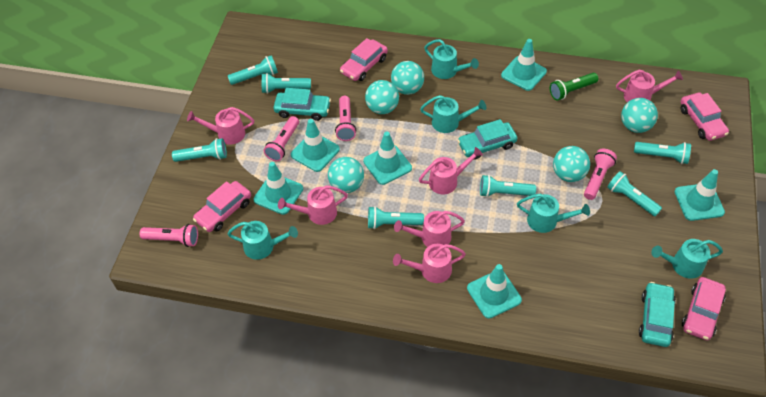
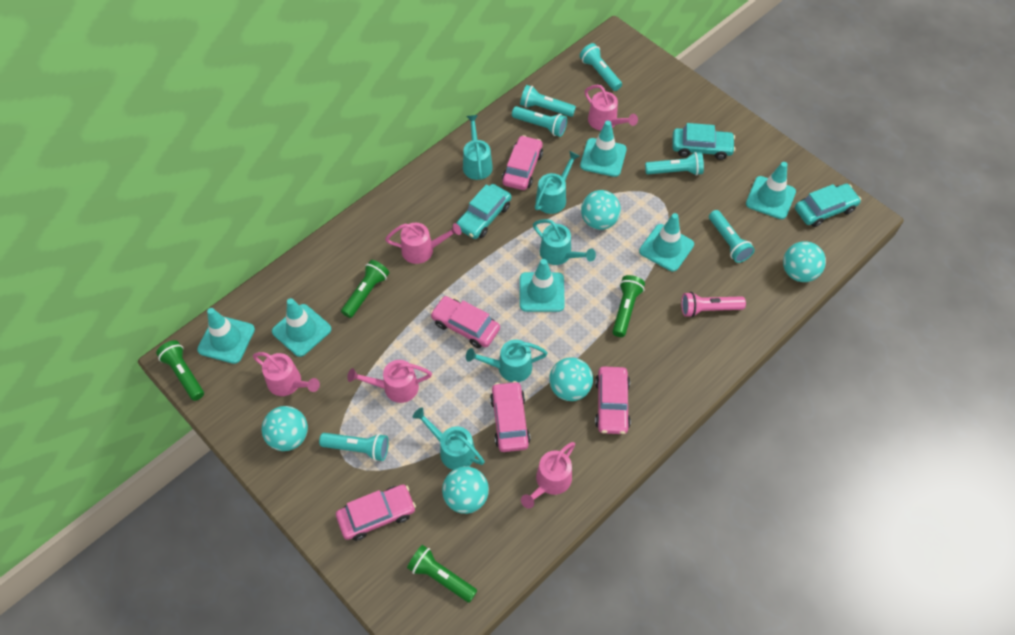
green flashlight: 1 -> 4
pink car: 4 -> 5
pink flashlight: 4 -> 1
pink watering can: 6 -> 5
turquoise flashlight: 7 -> 6

